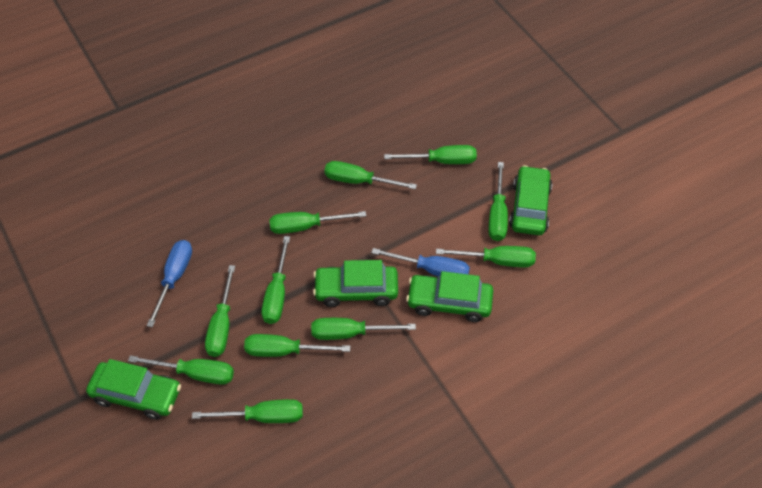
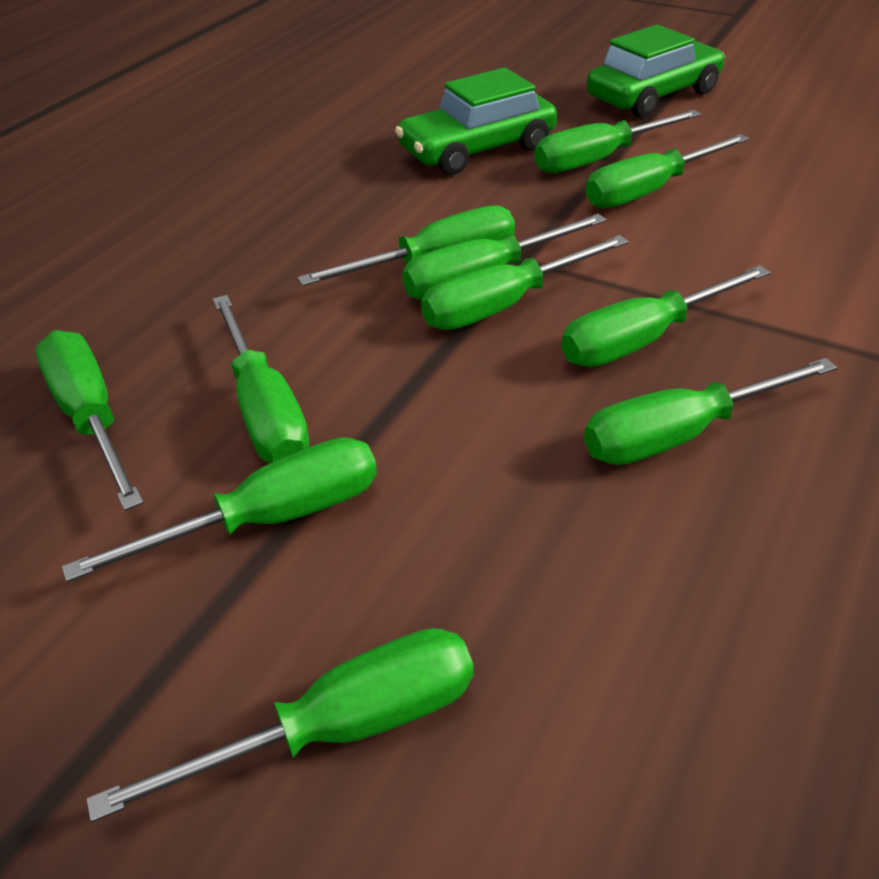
blue screwdriver: 2 -> 0
green car: 4 -> 2

